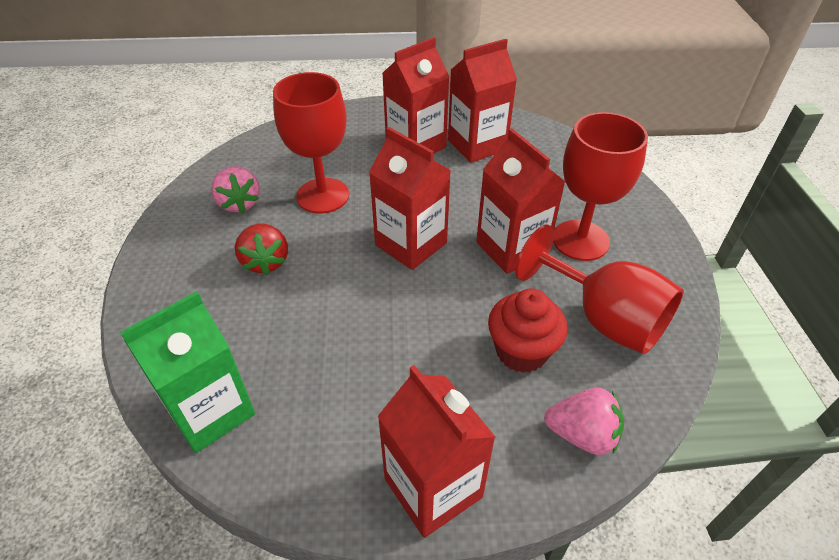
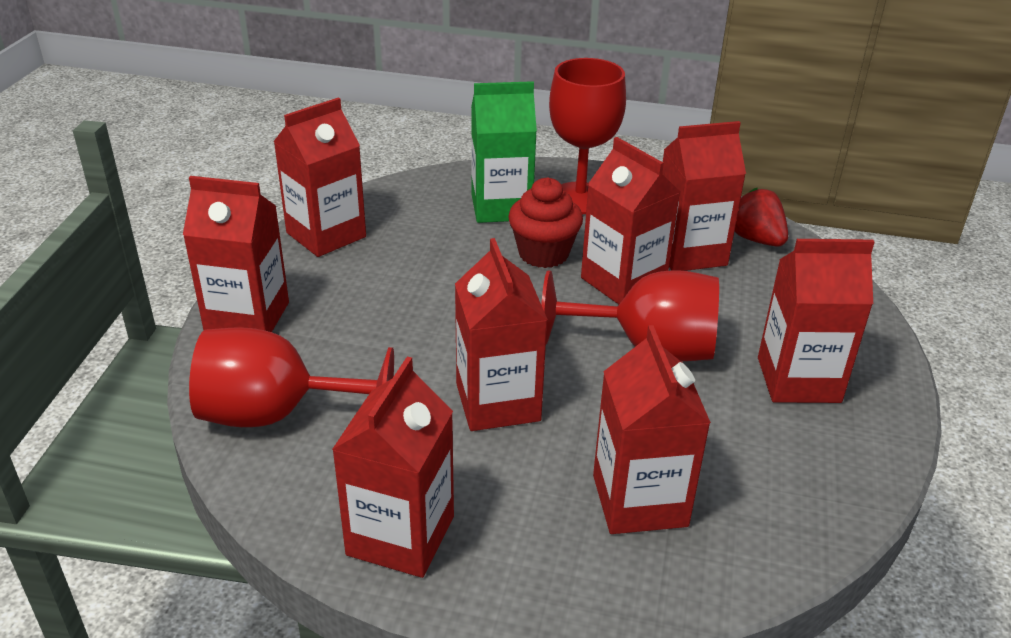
pink strawberry: 2 -> 0
red carton: 5 -> 8

